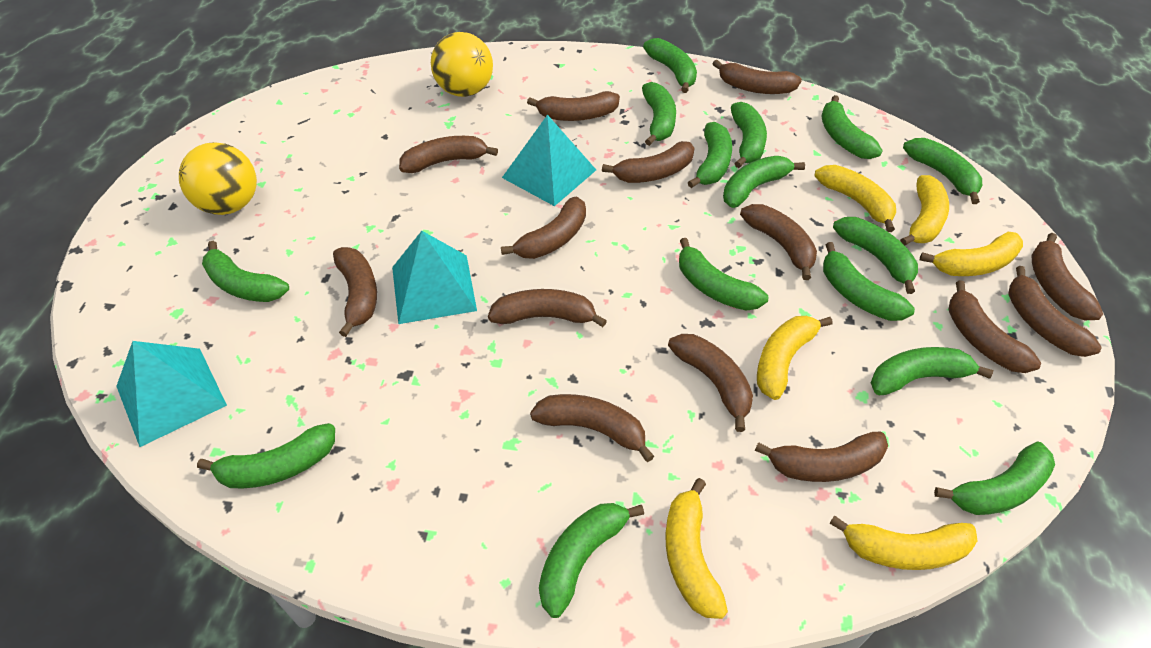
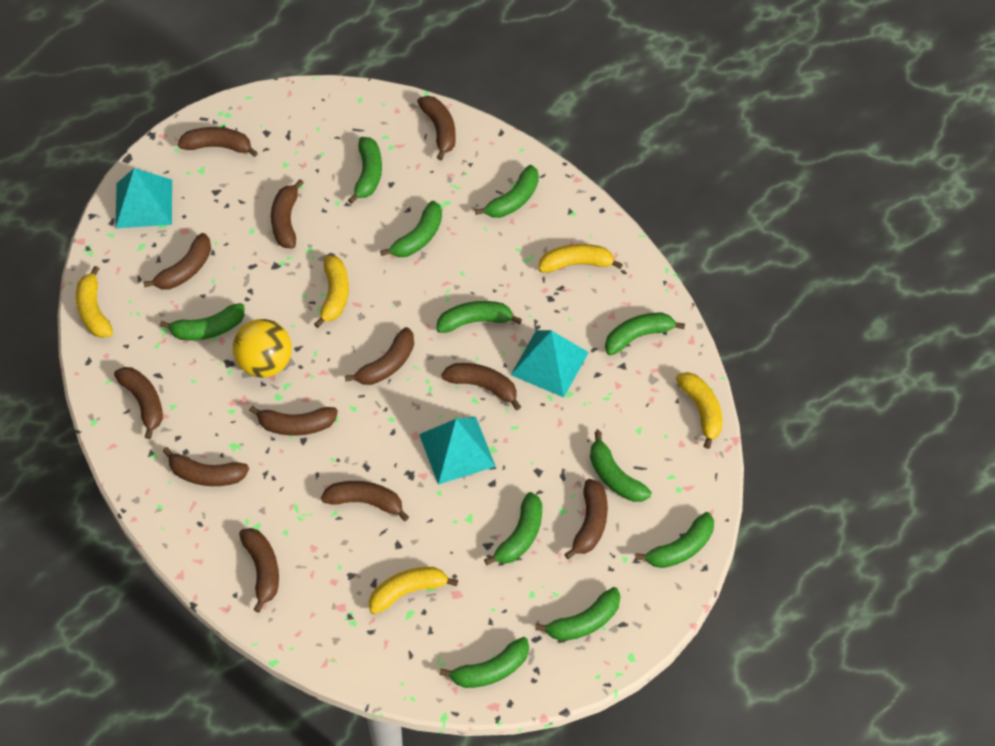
brown banana: 14 -> 12
green banana: 15 -> 11
yellow ball: 2 -> 1
yellow banana: 6 -> 5

